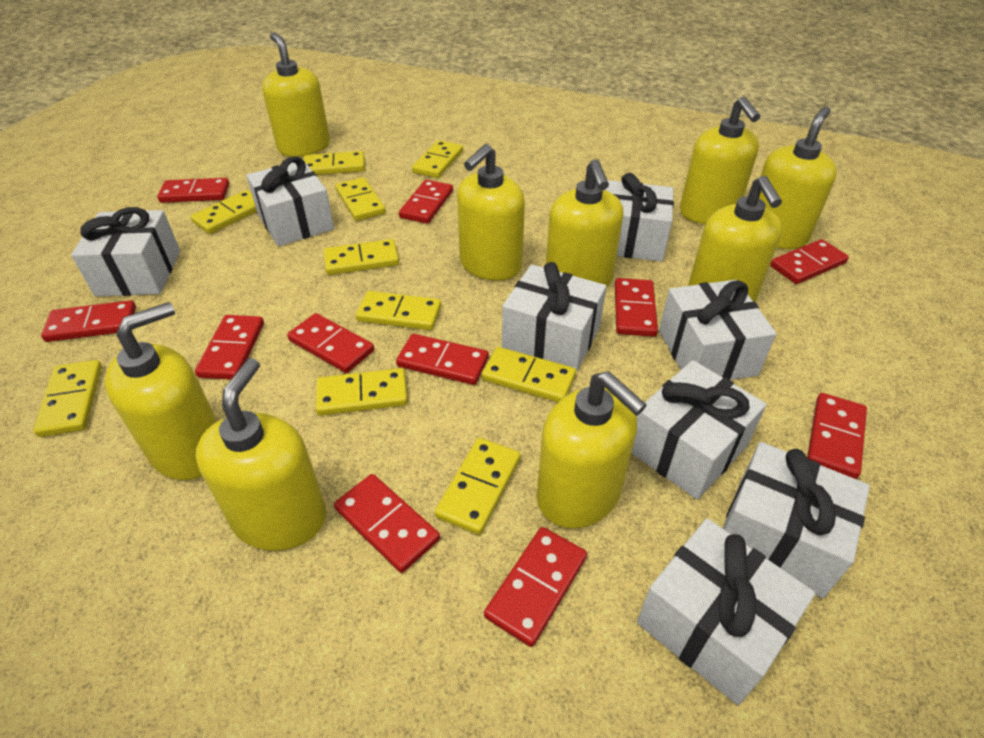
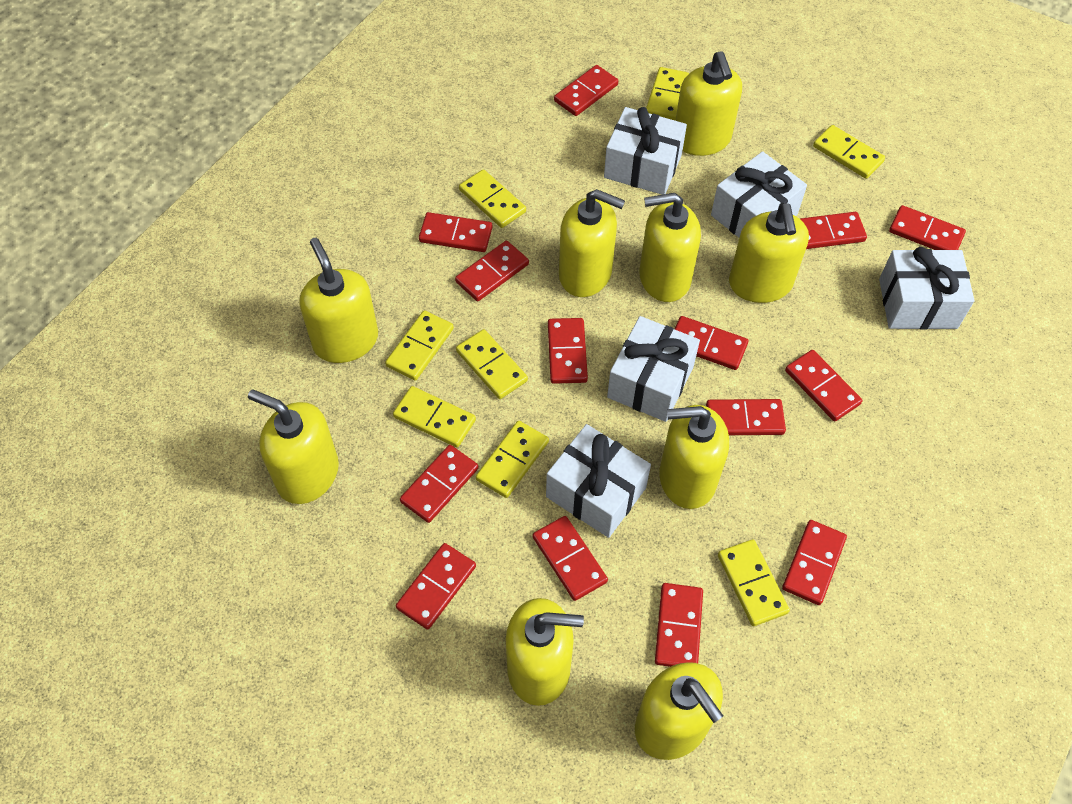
red domino: 11 -> 14
white gift: 8 -> 5
yellow domino: 10 -> 8

